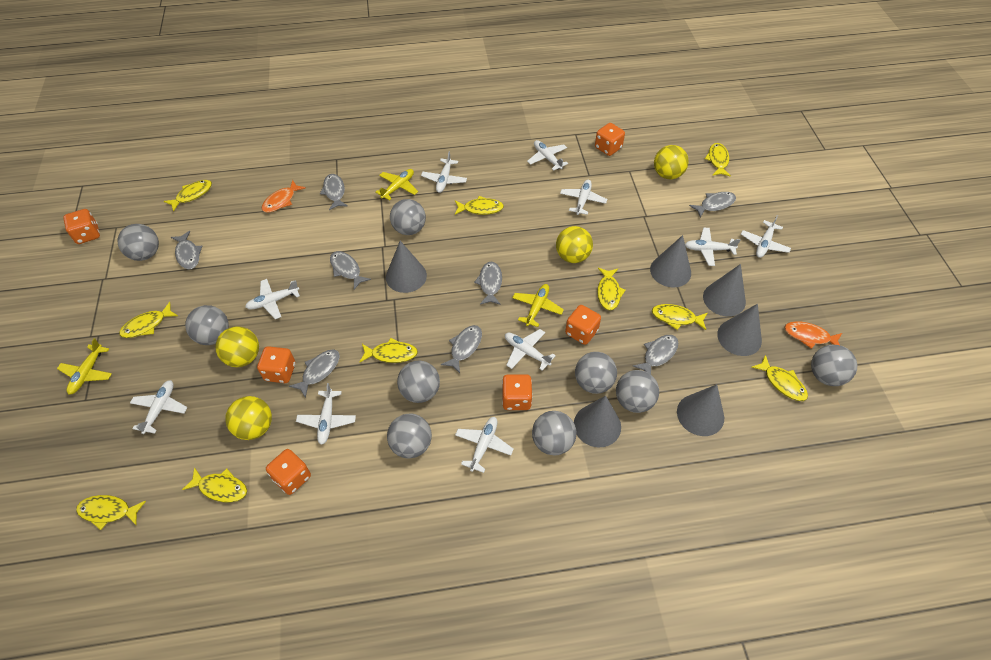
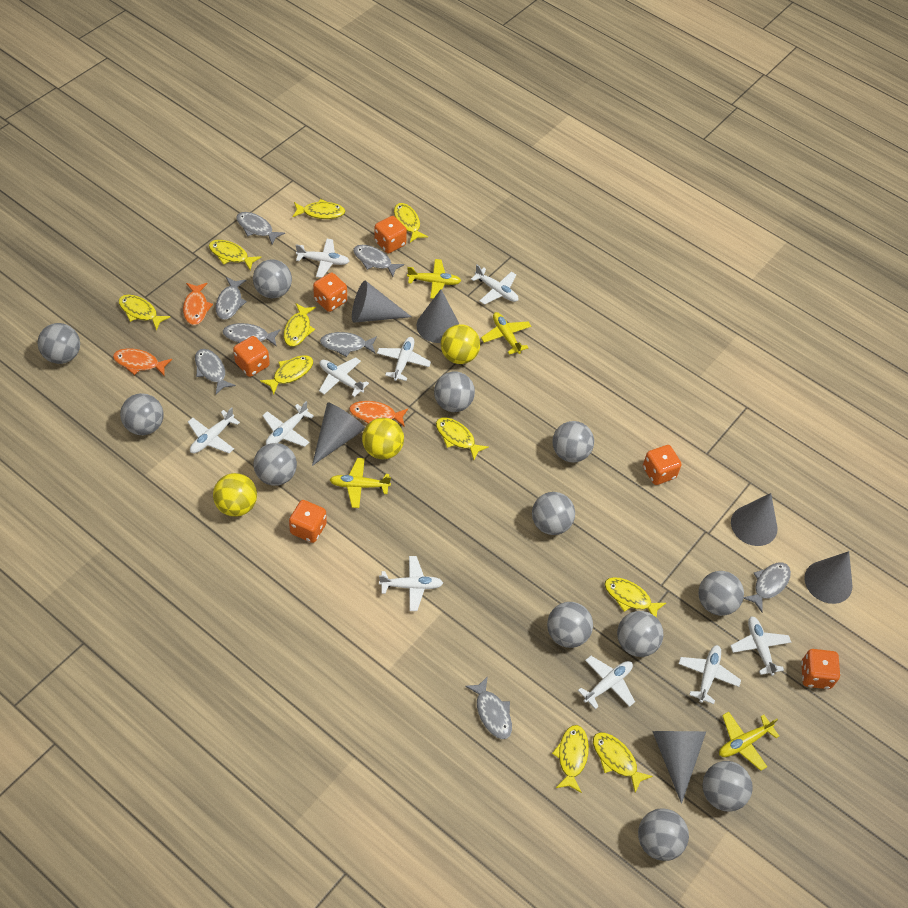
grey ball: 9 -> 12
orange fish: 2 -> 3
yellow ball: 4 -> 3
yellow plane: 3 -> 4

